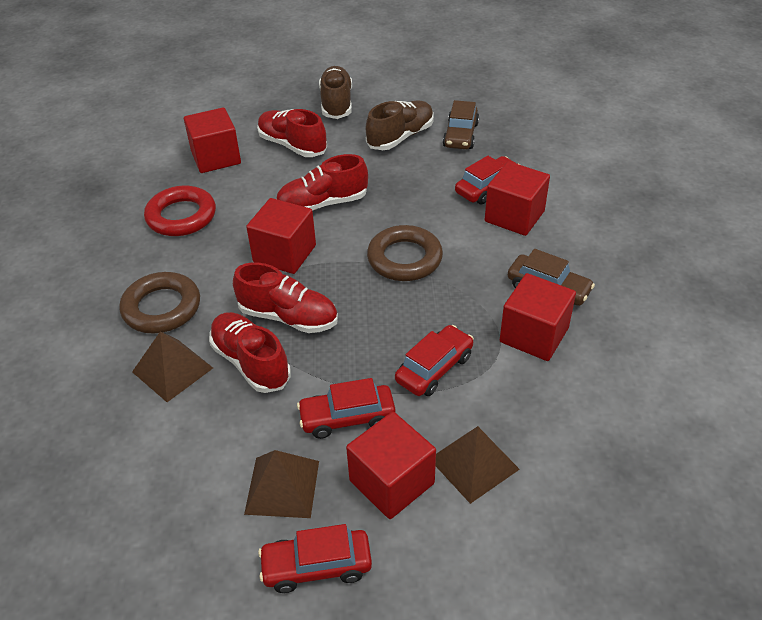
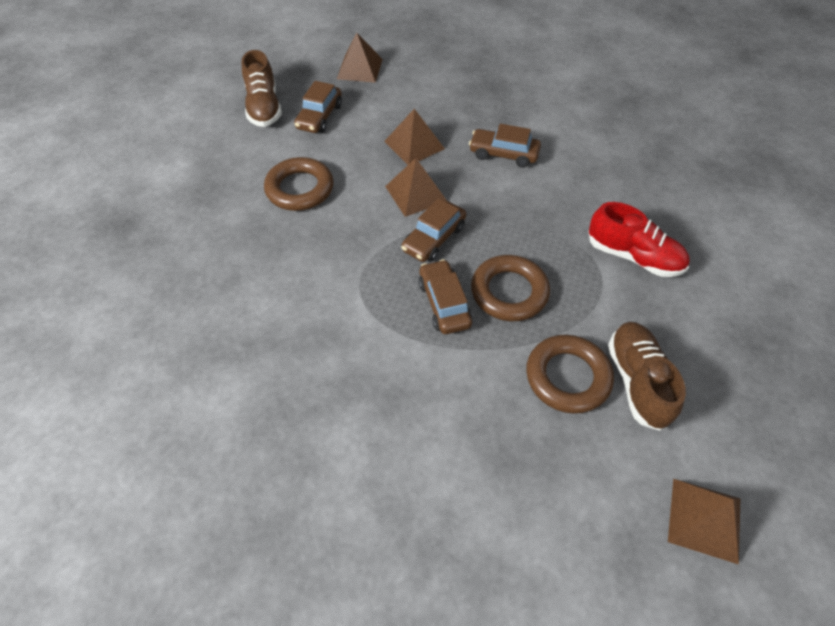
brown car: 2 -> 4
brown pyramid: 3 -> 4
brown ring: 2 -> 3
red car: 4 -> 0
red cube: 5 -> 0
red ring: 1 -> 0
red shoe: 4 -> 1

